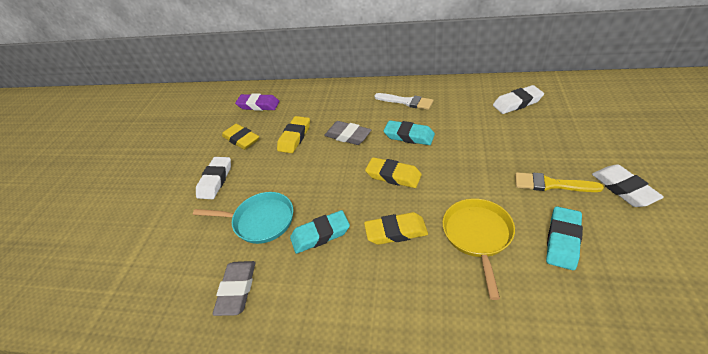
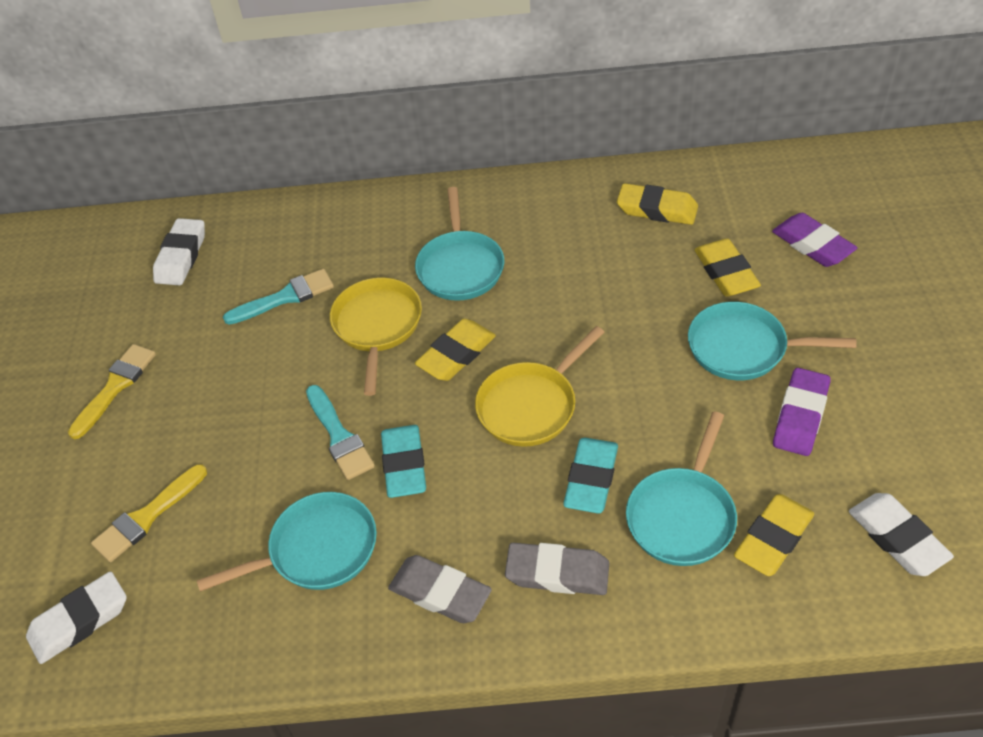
purple eraser: 1 -> 2
turquoise brush: 0 -> 2
turquoise eraser: 3 -> 2
turquoise pan: 1 -> 4
white brush: 1 -> 0
yellow brush: 1 -> 2
yellow pan: 1 -> 2

